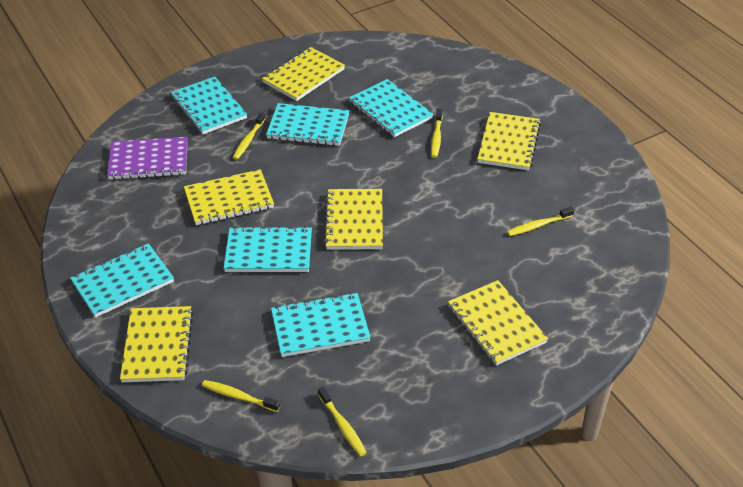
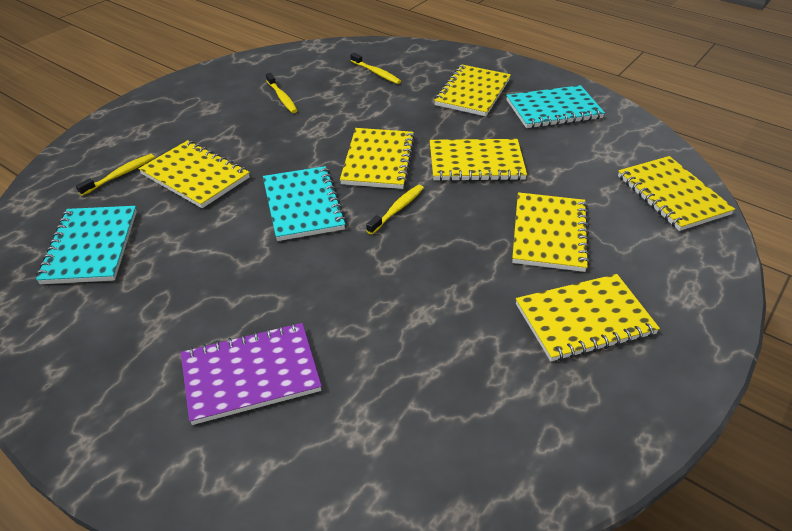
turquoise notebook: 6 -> 3
yellow notebook: 6 -> 7
yellow toothbrush: 5 -> 4

